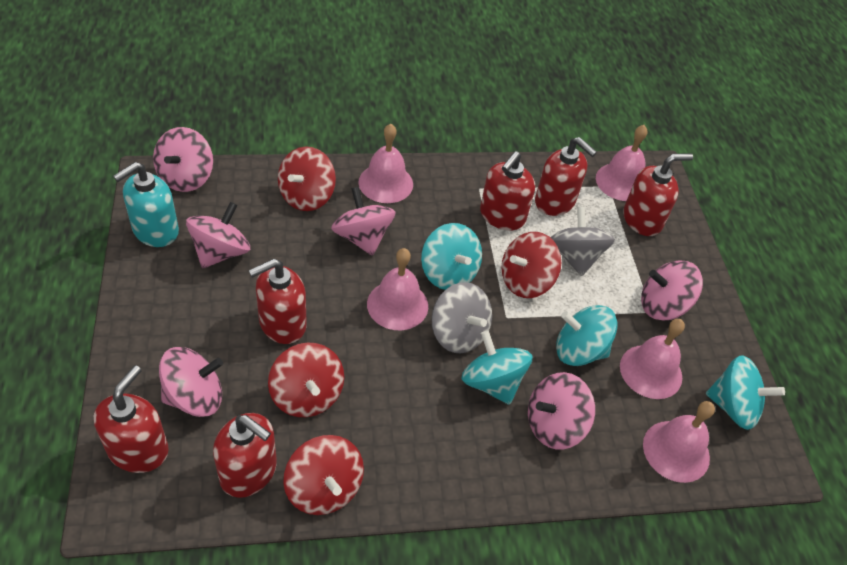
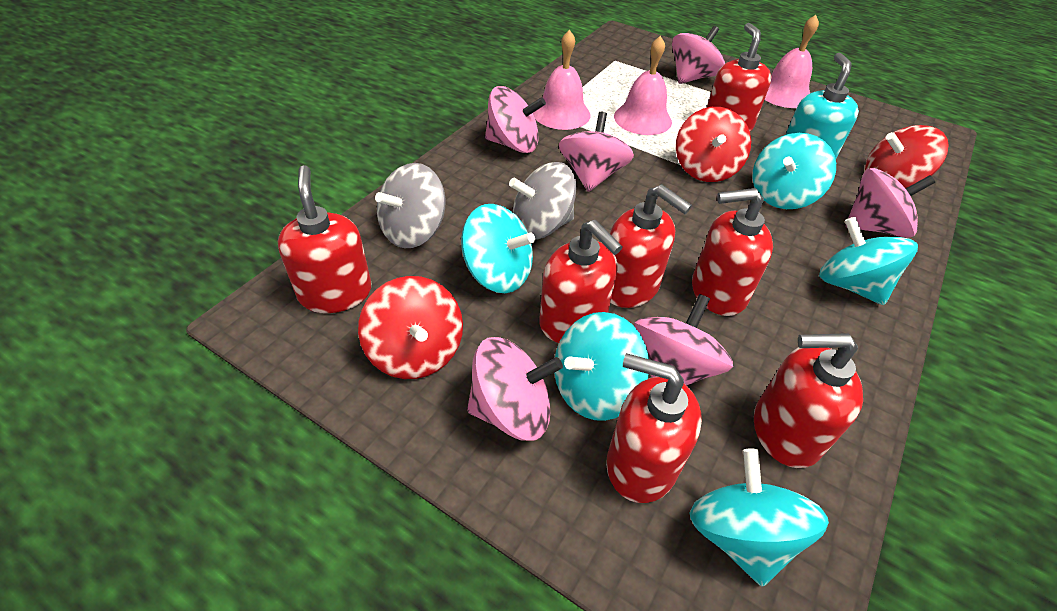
pink bell: 5 -> 3
red soap dispenser: 6 -> 7
red spinning top: 4 -> 3
turquoise spinning top: 4 -> 5

